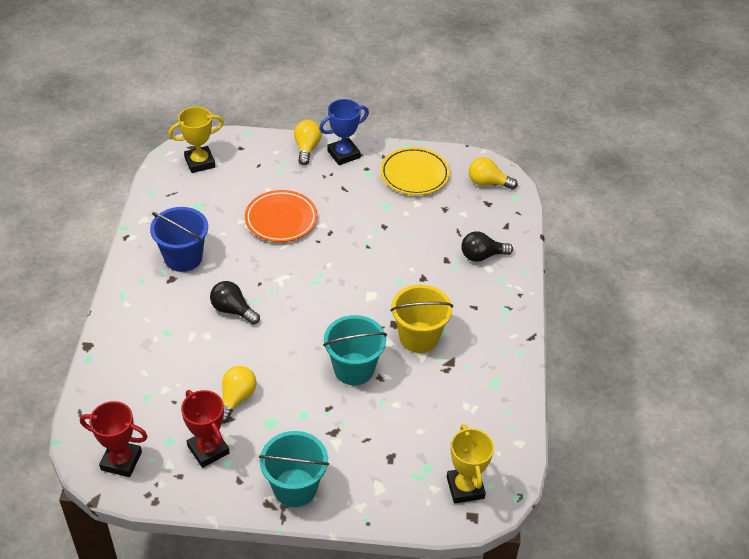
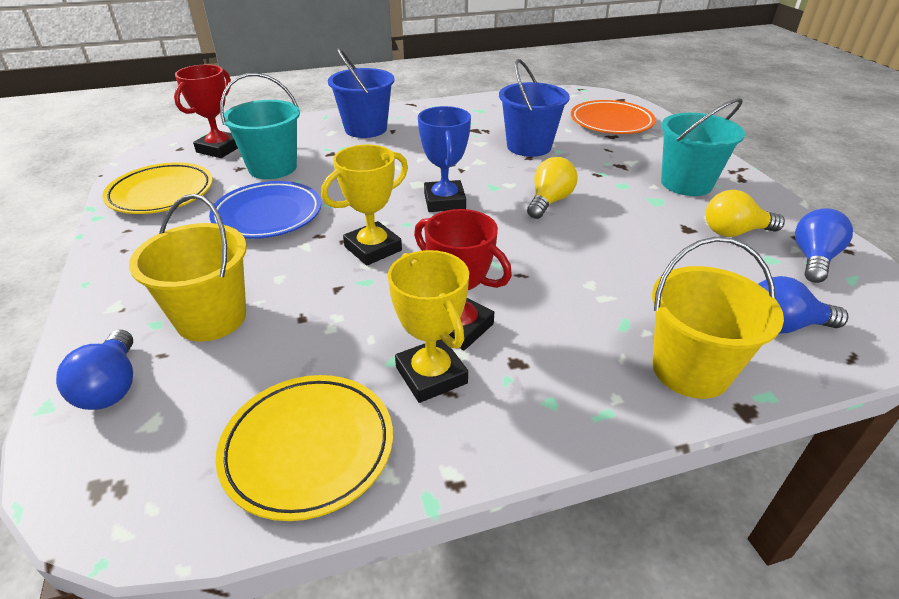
black light bulb: 2 -> 0
blue bucket: 1 -> 2
blue light bulb: 0 -> 3
blue plate: 0 -> 1
yellow bucket: 1 -> 2
yellow light bulb: 3 -> 2
yellow plate: 1 -> 2

